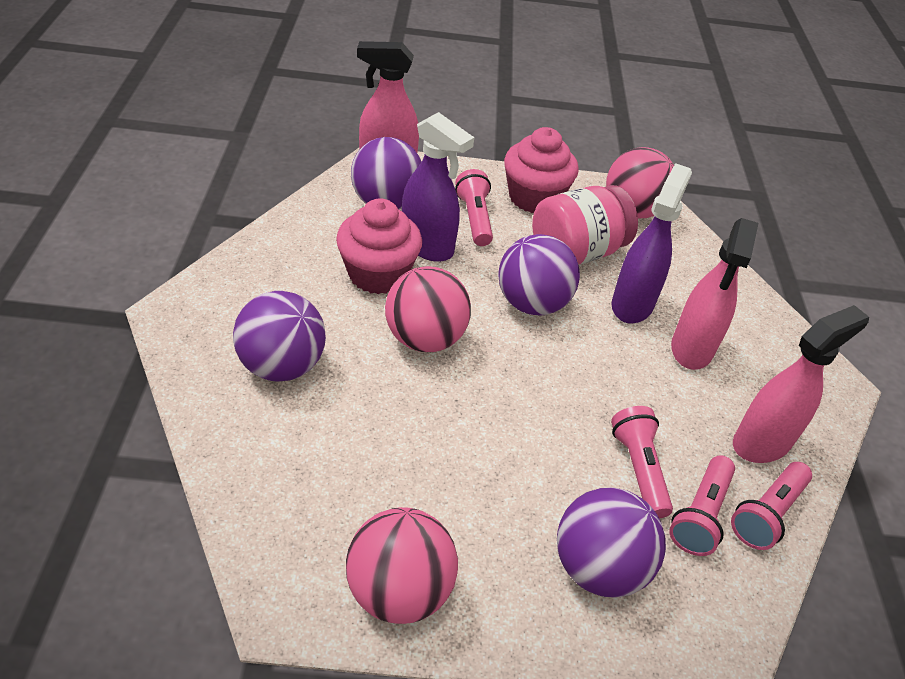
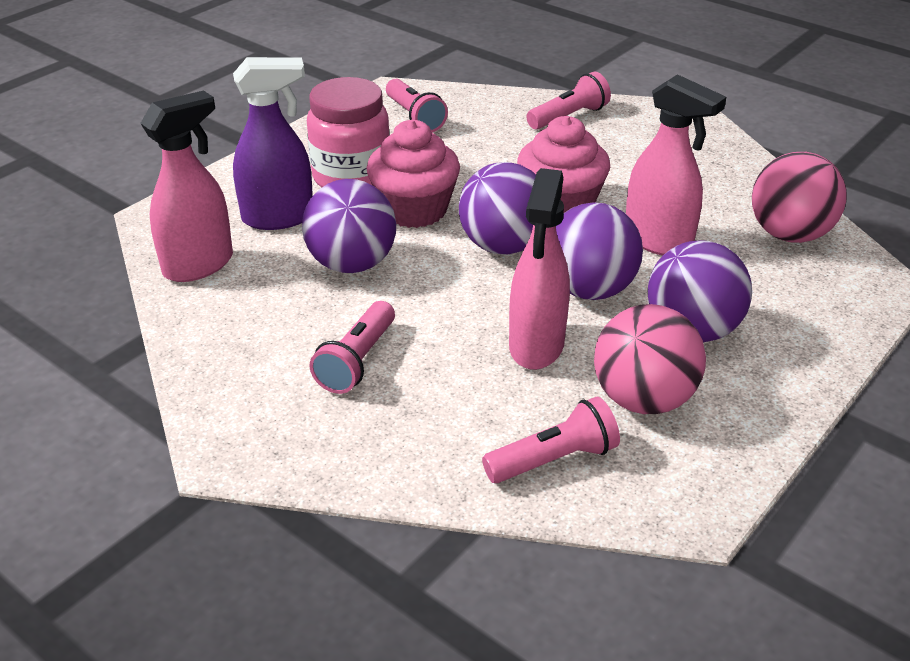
pink ball: 3 -> 2
purple spray bottle: 2 -> 1

